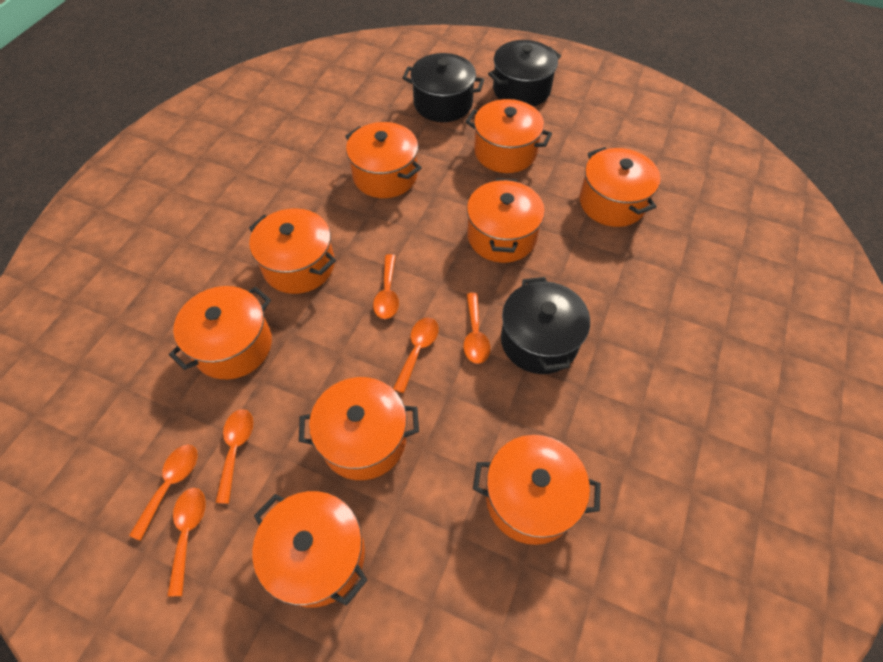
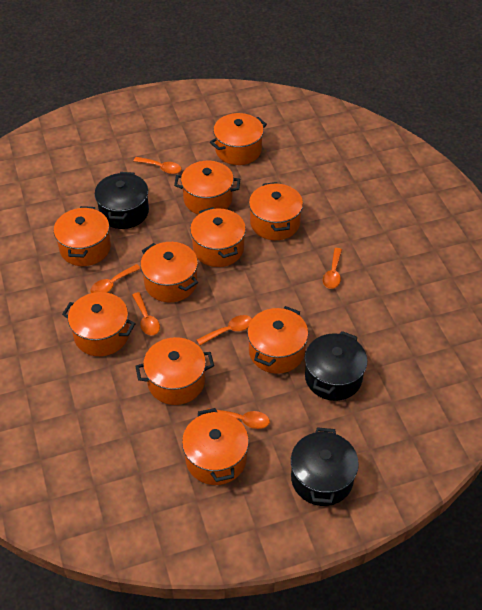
orange pot: 9 -> 10

